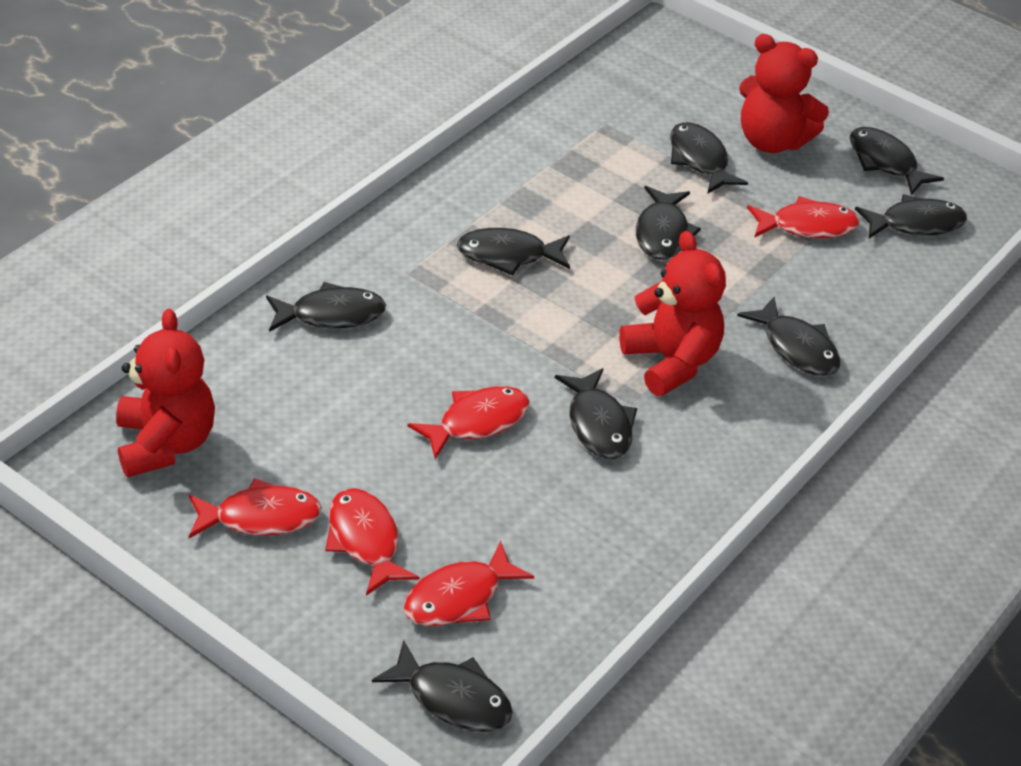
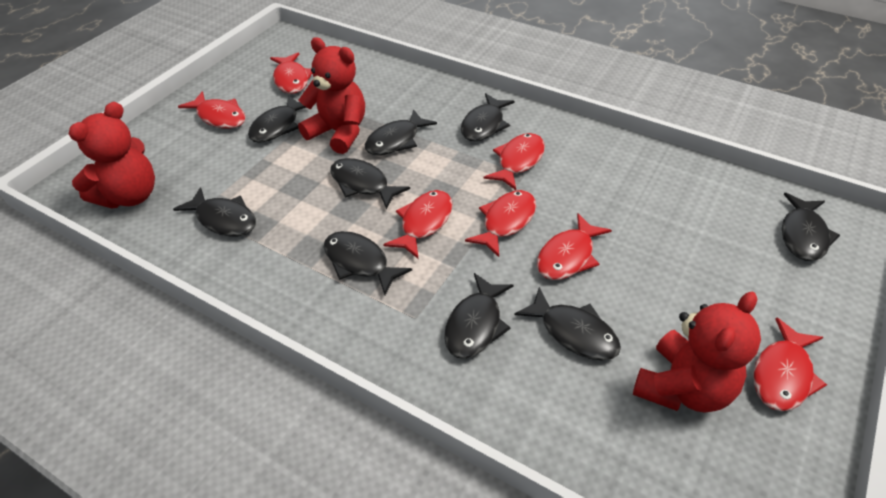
red fish: 5 -> 7

